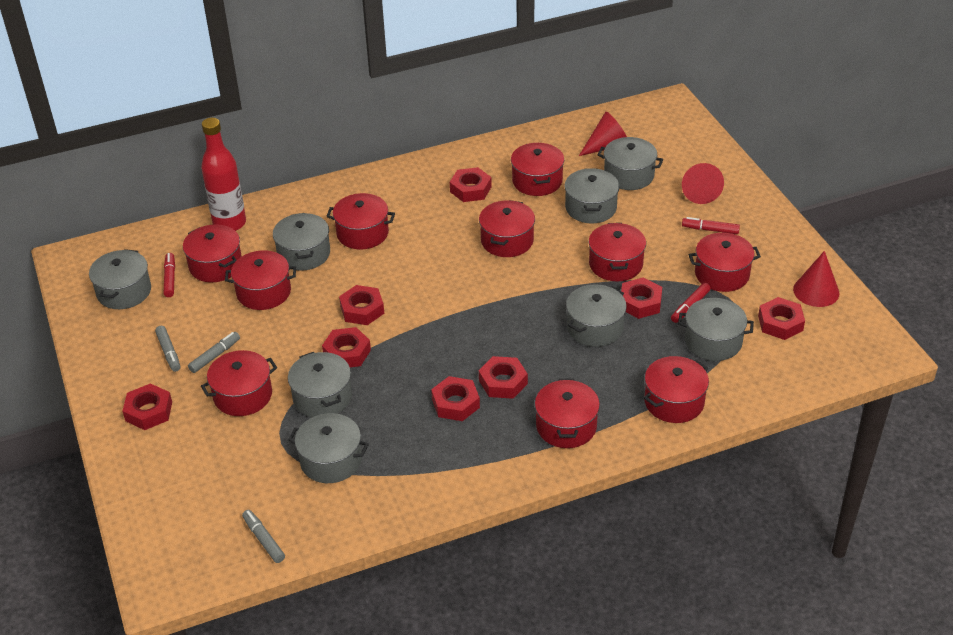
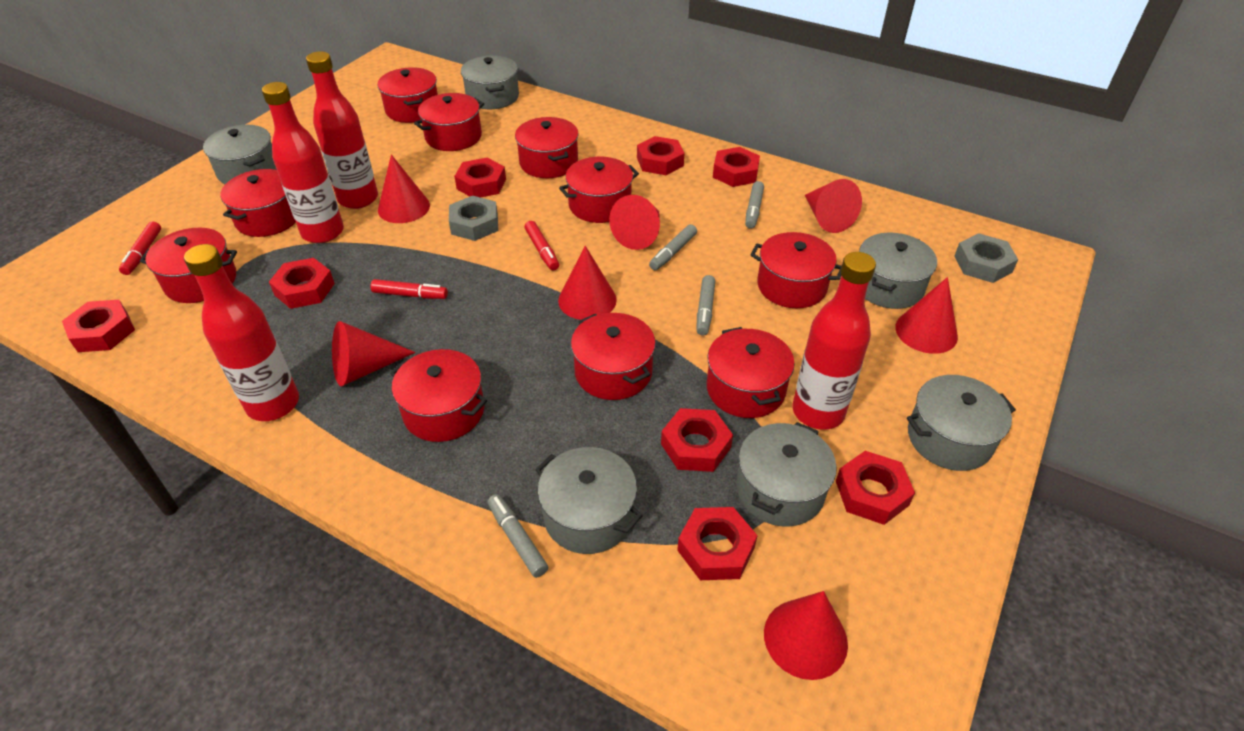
grey marker: 3 -> 4
grey nut: 0 -> 2
grey pot: 8 -> 6
red bottle: 1 -> 4
red cone: 3 -> 7

